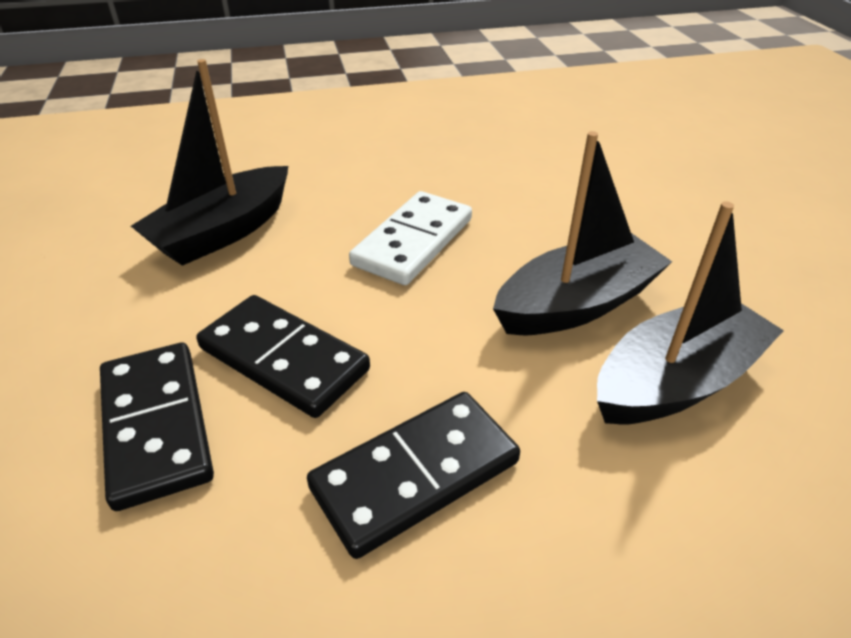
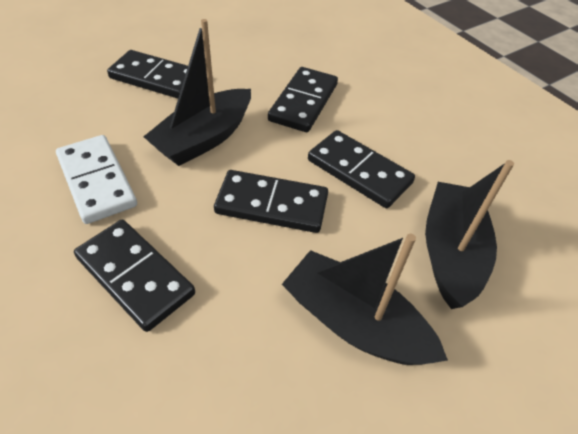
black domino: 3 -> 5

